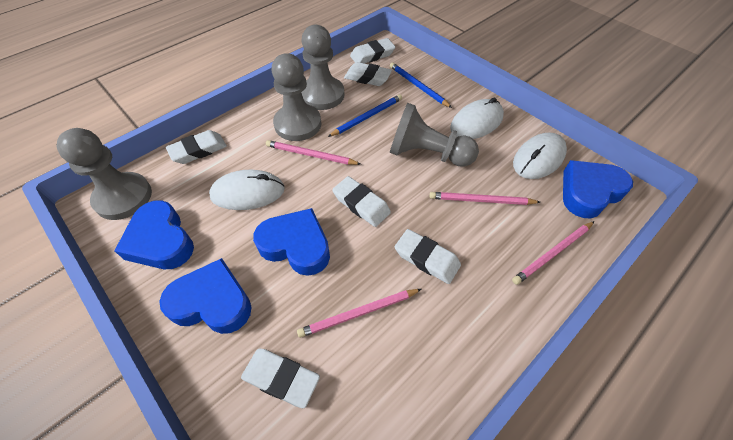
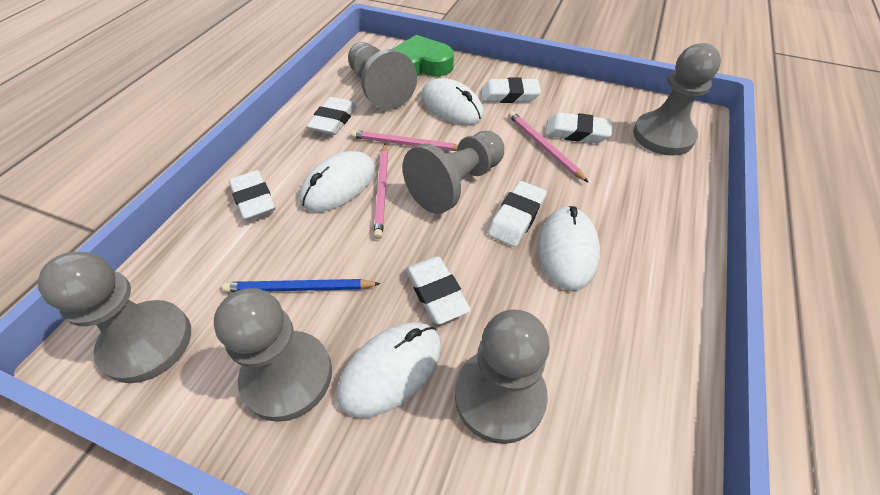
blue heart: 4 -> 0
blue pencil: 2 -> 1
green heart: 0 -> 1
grey pawn: 4 -> 6
pink pencil: 4 -> 3
white mouse: 3 -> 4

